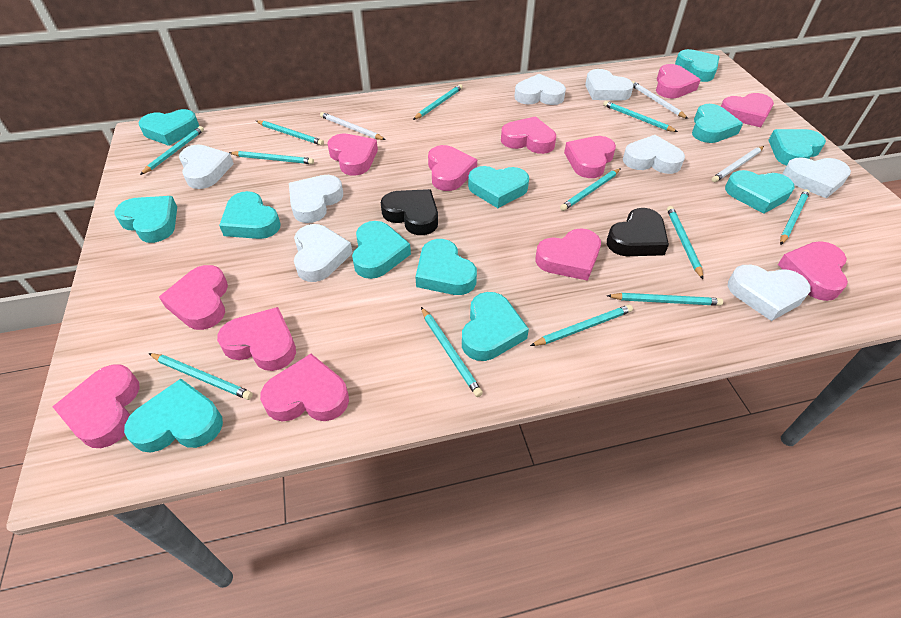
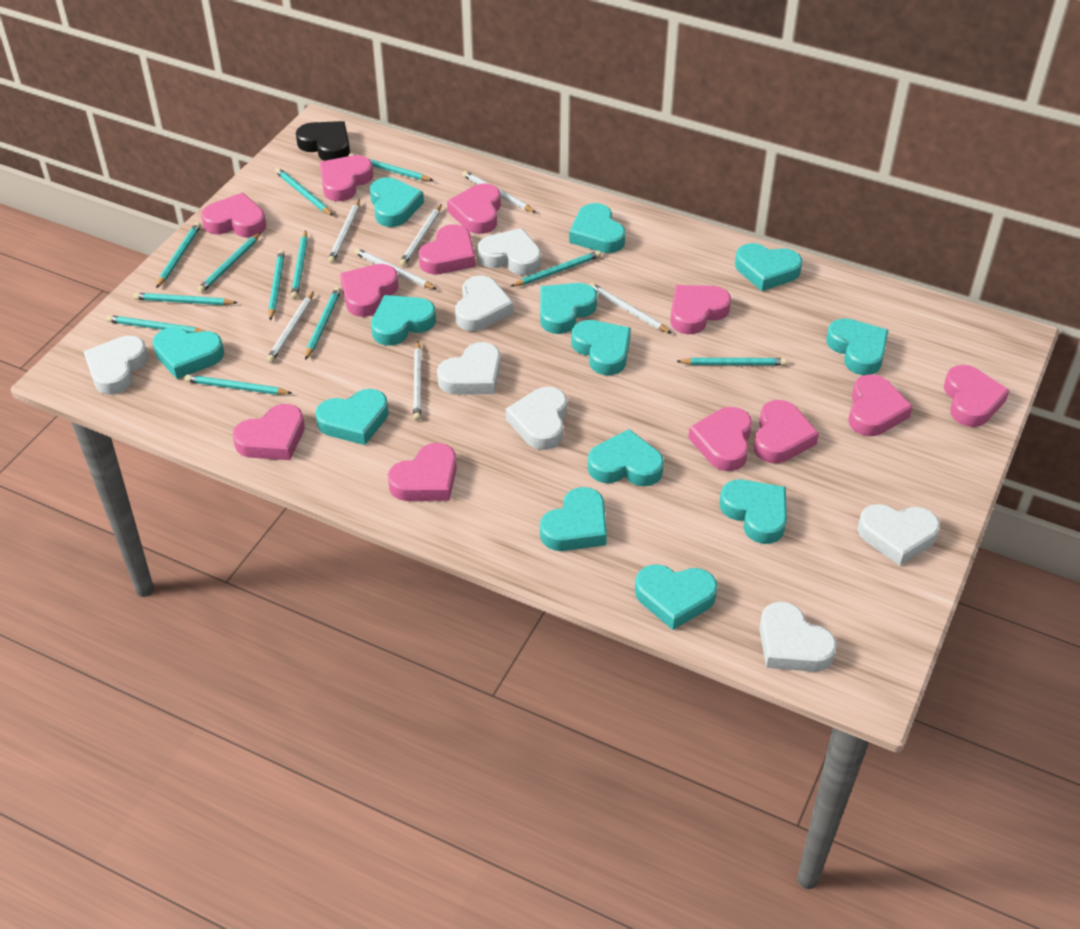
black heart: 2 -> 1
turquoise heart: 12 -> 13
white heart: 8 -> 7
white pencil: 3 -> 7

